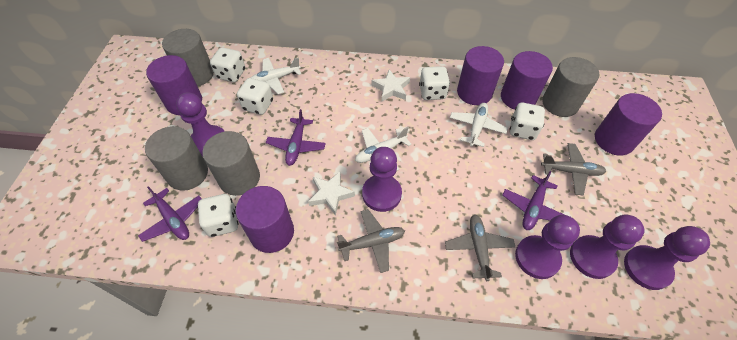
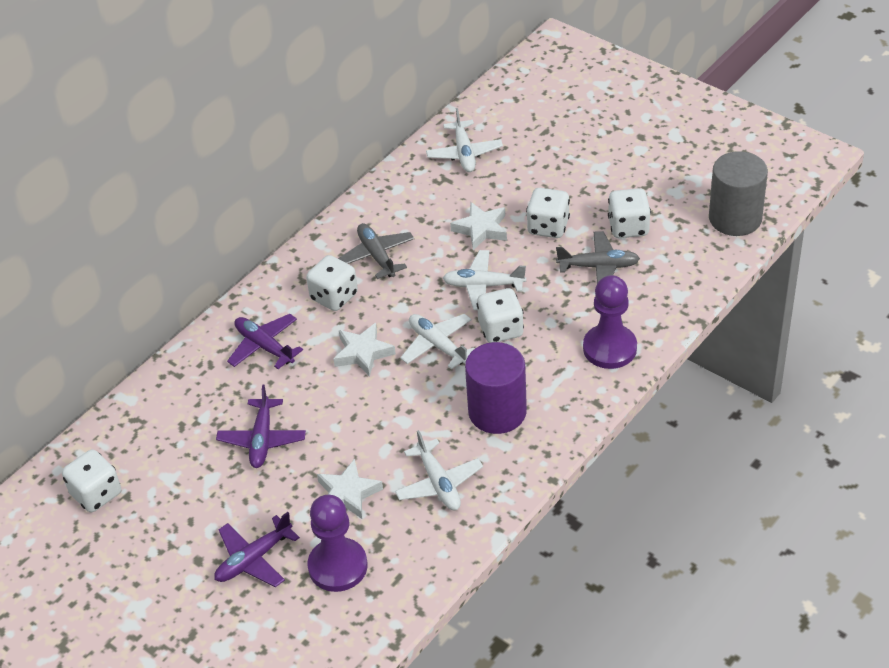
grey cylinder: 4 -> 1
grey plane: 3 -> 2
purple cylinder: 5 -> 1
purple pawn: 5 -> 2
white plane: 3 -> 4
white star: 2 -> 3

